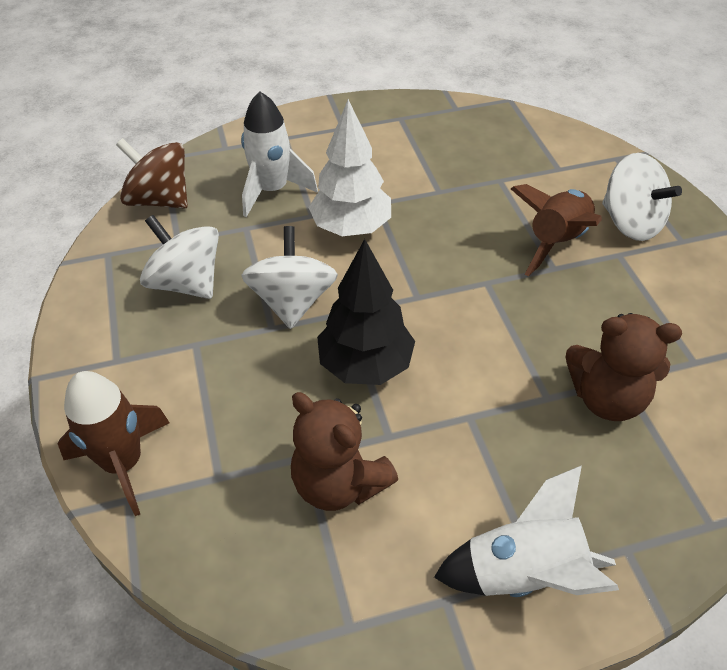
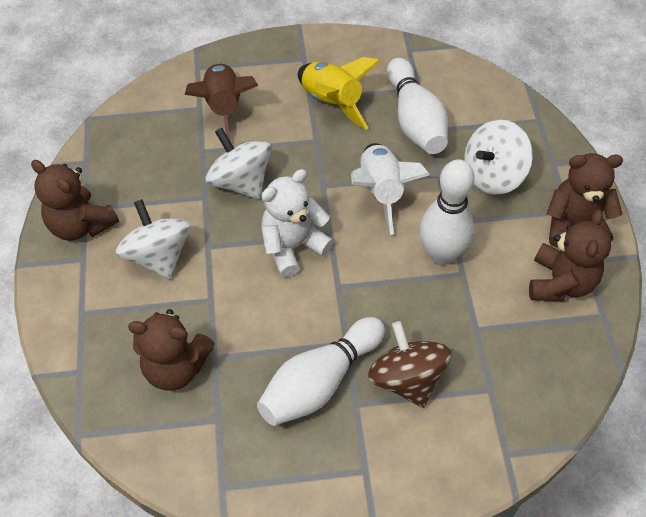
black tree: 1 -> 0
brown rocket: 2 -> 1
brown teddy bear: 2 -> 4
white bowling pin: 0 -> 3
white rocket: 2 -> 1
white teddy bear: 0 -> 1
white tree: 1 -> 0
yellow rocket: 0 -> 1

